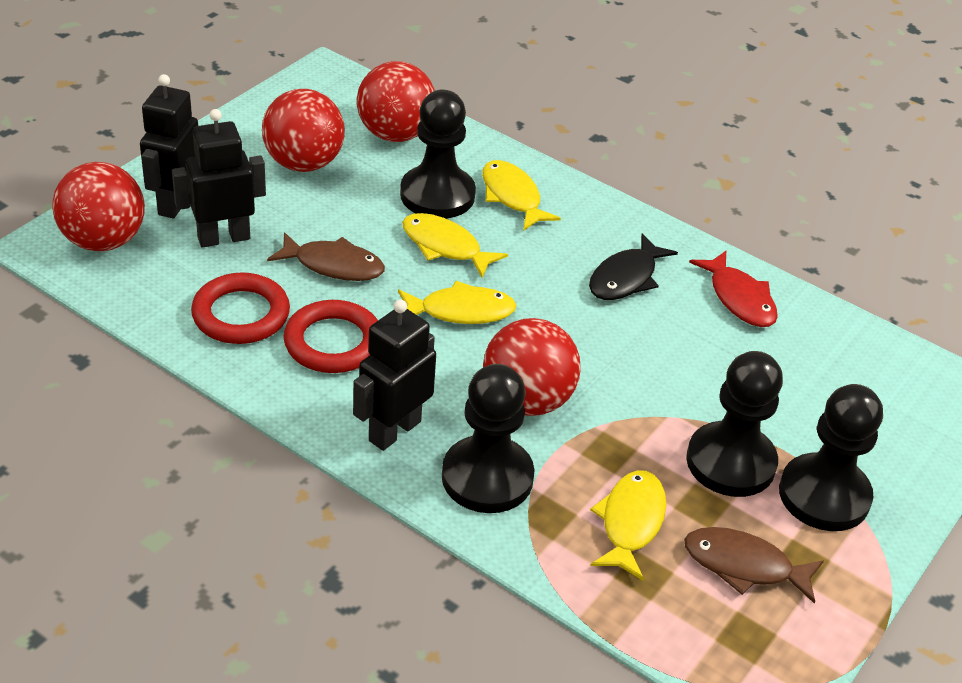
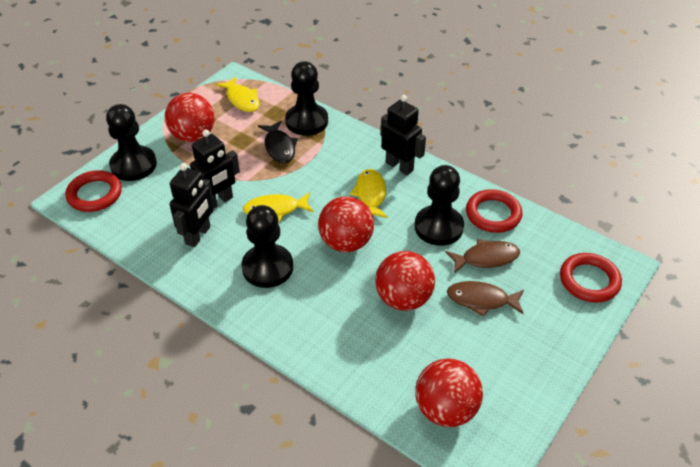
red fish: 1 -> 0
red ring: 2 -> 3
yellow fish: 4 -> 3

